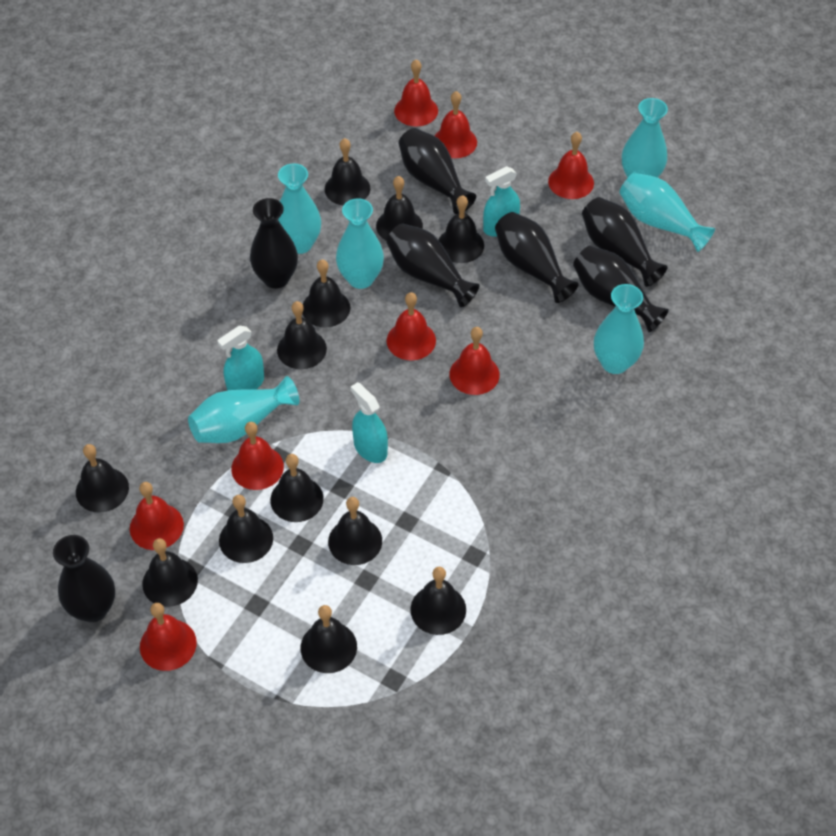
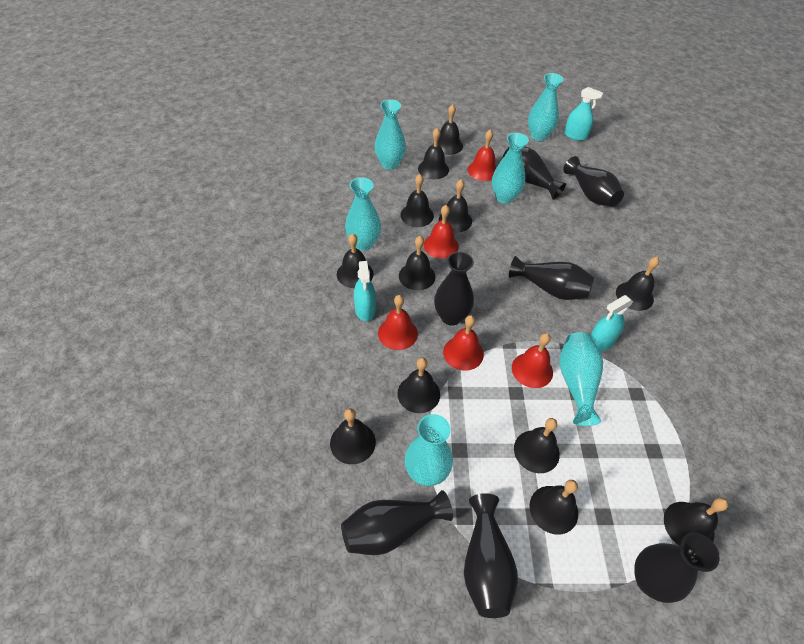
red bell: 8 -> 5

